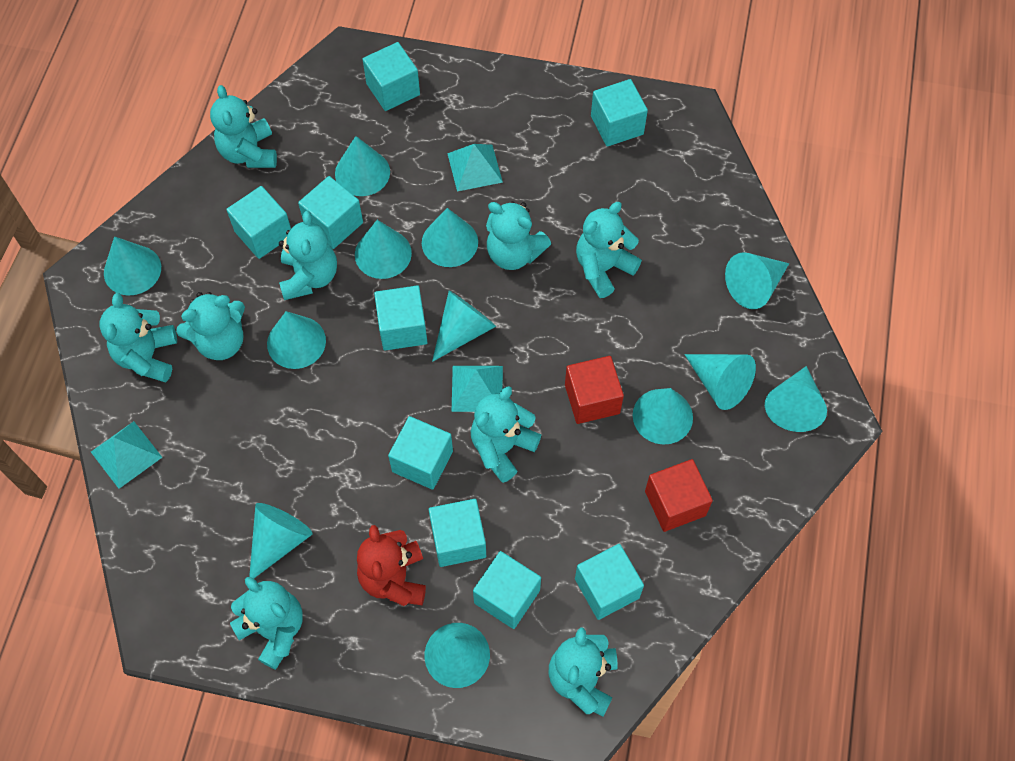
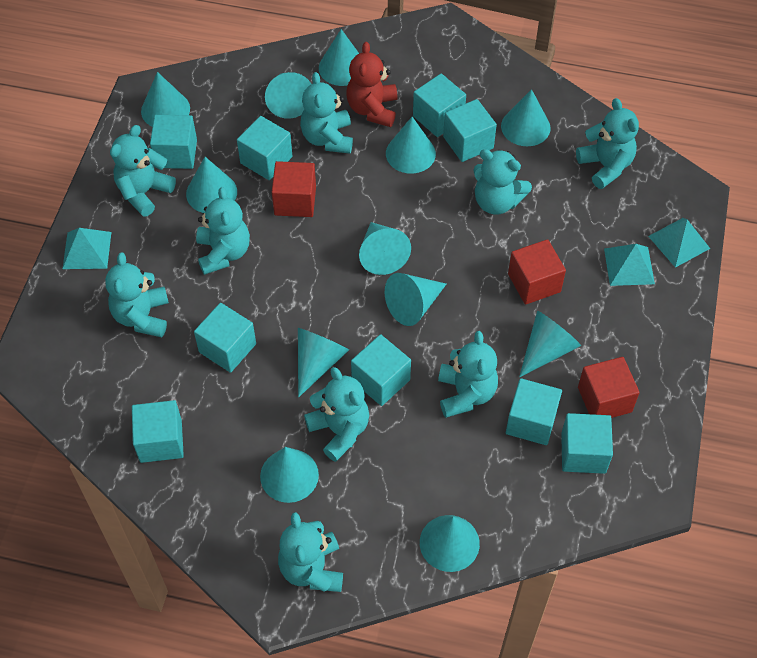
red cube: 2 -> 3

